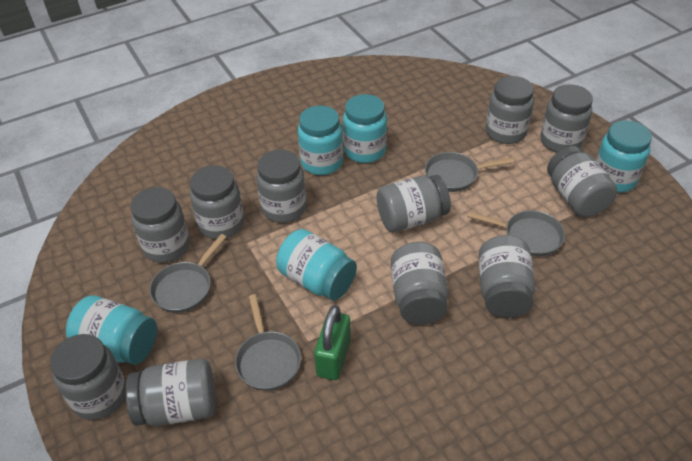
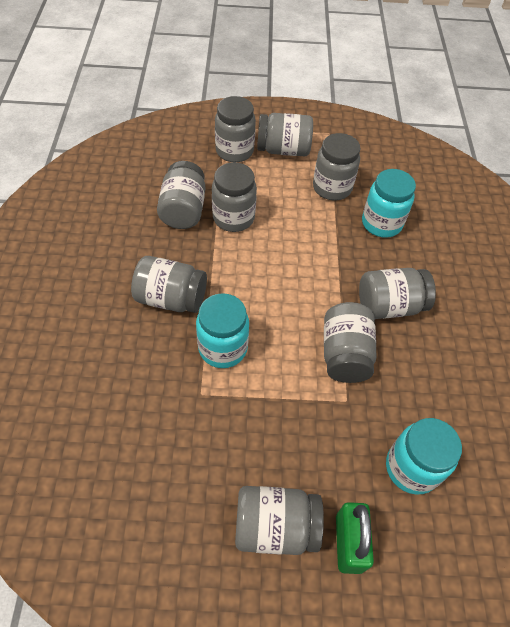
grey jar: 11 -> 9
grey pan: 4 -> 0
turquoise jar: 5 -> 3

